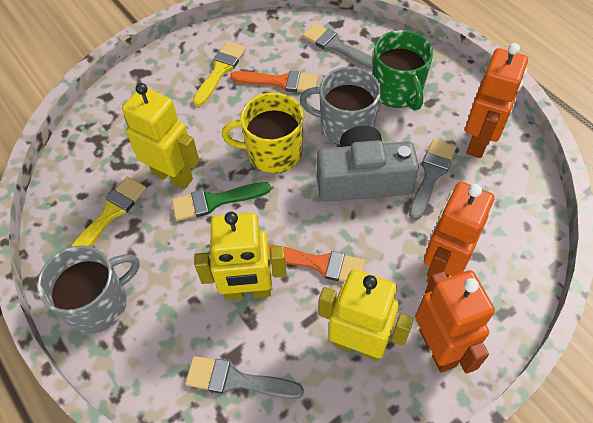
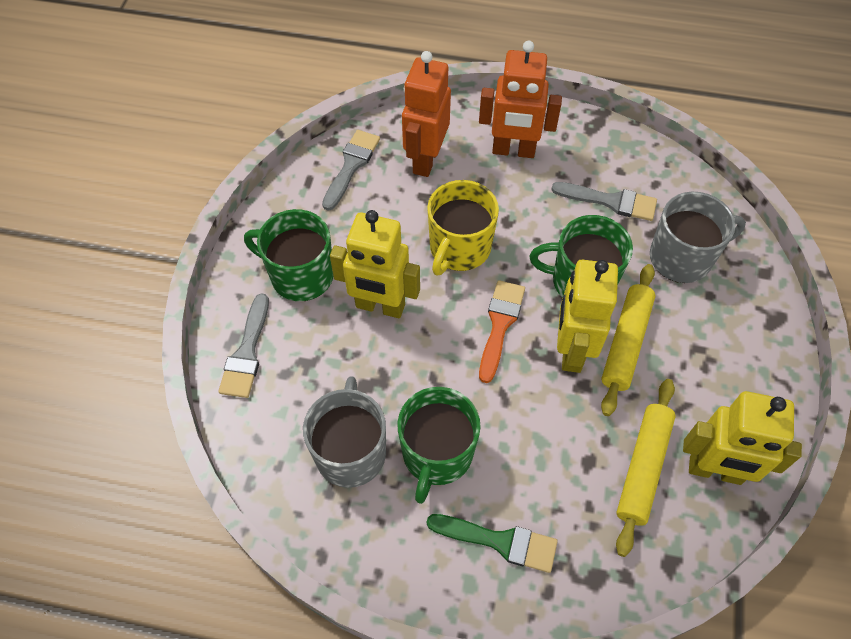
green mug: 1 -> 3
grey camera: 1 -> 0
orange brush: 2 -> 1
orange robot: 3 -> 2
yellow brush: 2 -> 0
yellow rolling pin: 0 -> 2

